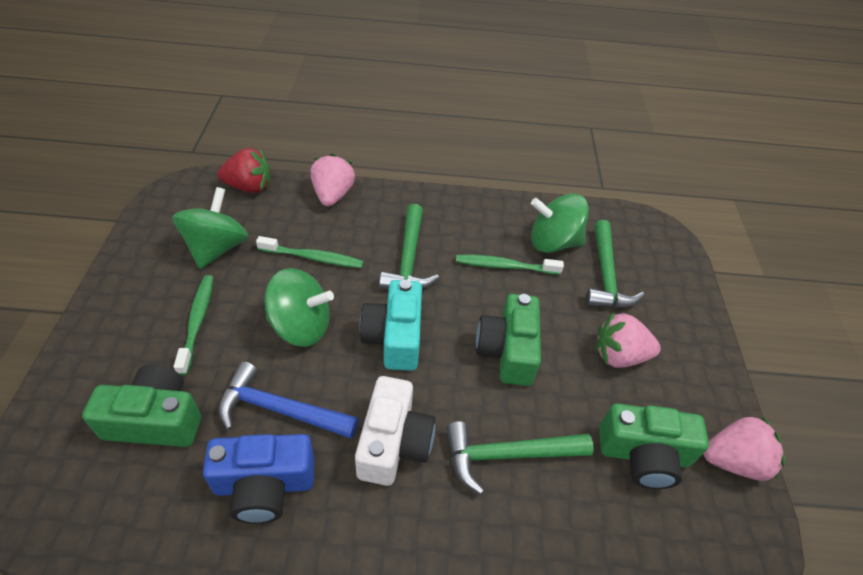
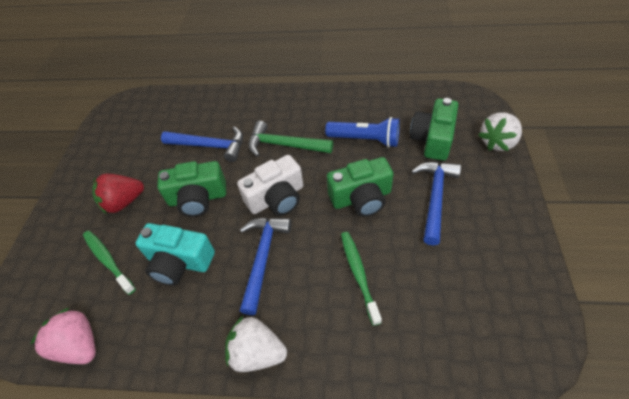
blue camera: 1 -> 0
blue flashlight: 0 -> 1
blue hammer: 1 -> 3
green hammer: 3 -> 1
green spinning top: 3 -> 0
green toothbrush: 3 -> 2
pink strawberry: 3 -> 1
white strawberry: 0 -> 2

